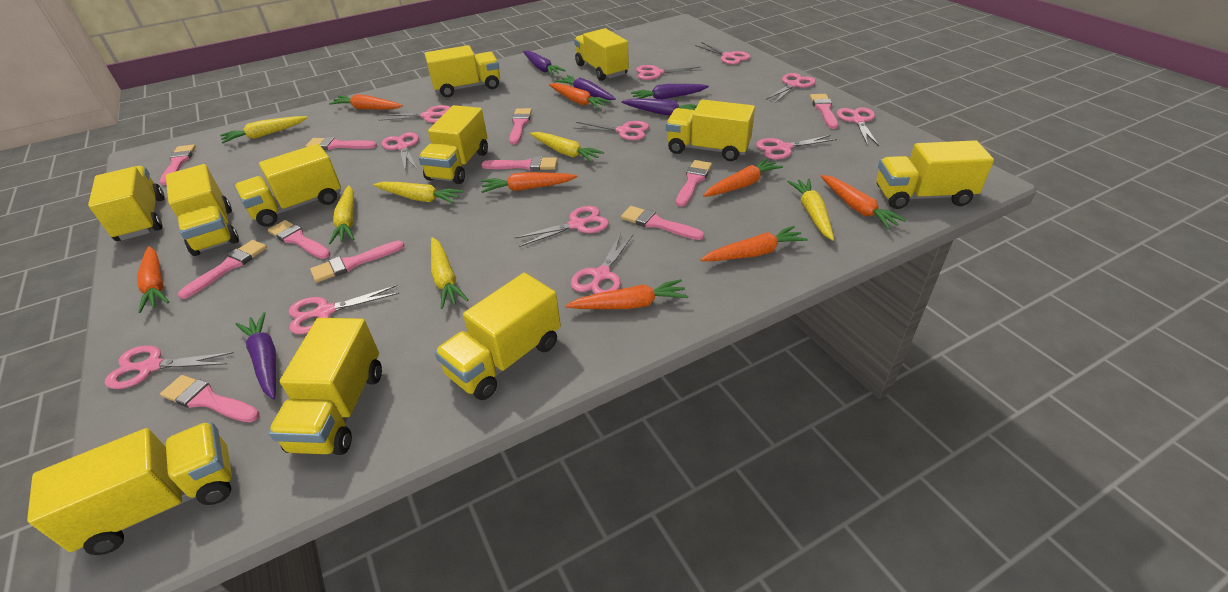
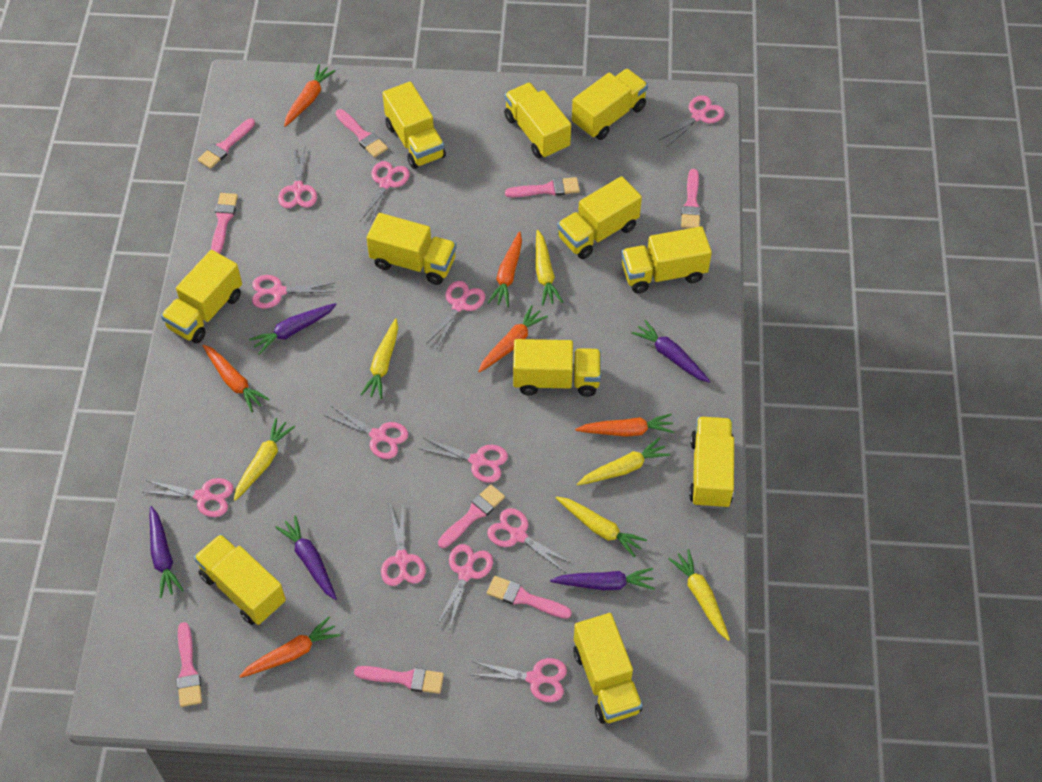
orange carrot: 8 -> 6
pink brush: 11 -> 9

